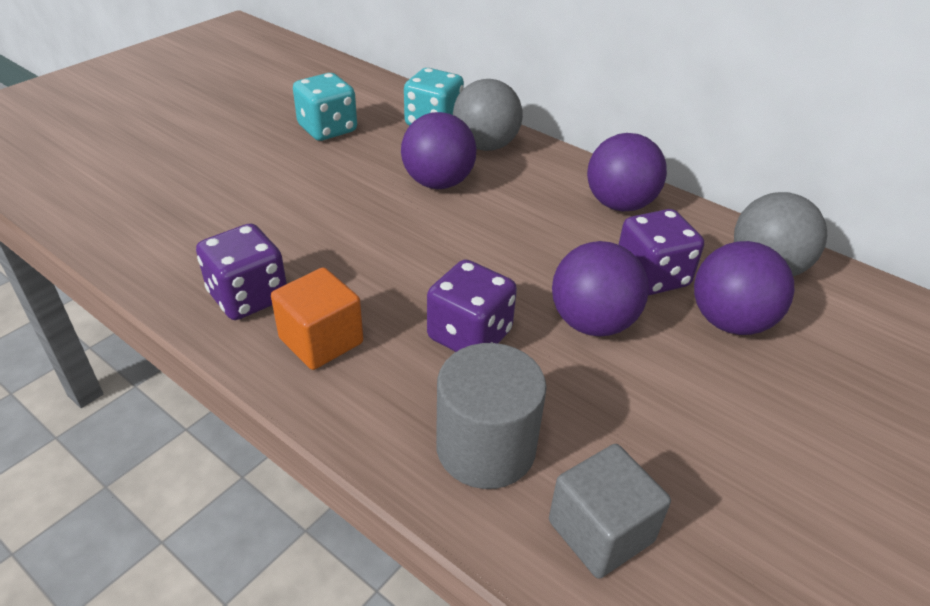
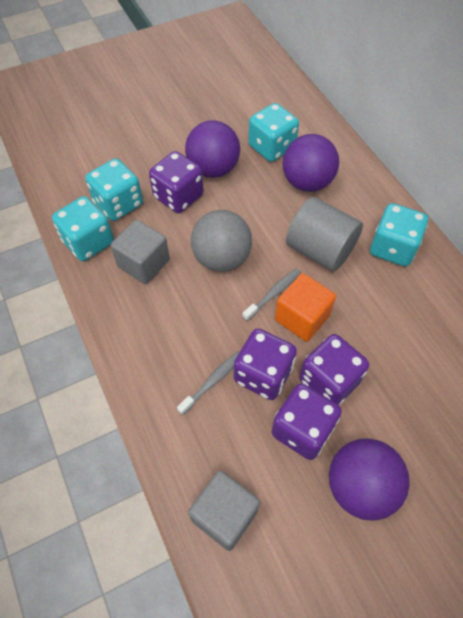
grey ball: 2 -> 1
grey cube: 1 -> 2
grey toothbrush: 0 -> 2
purple ball: 4 -> 3
purple dice: 3 -> 4
turquoise dice: 2 -> 4

